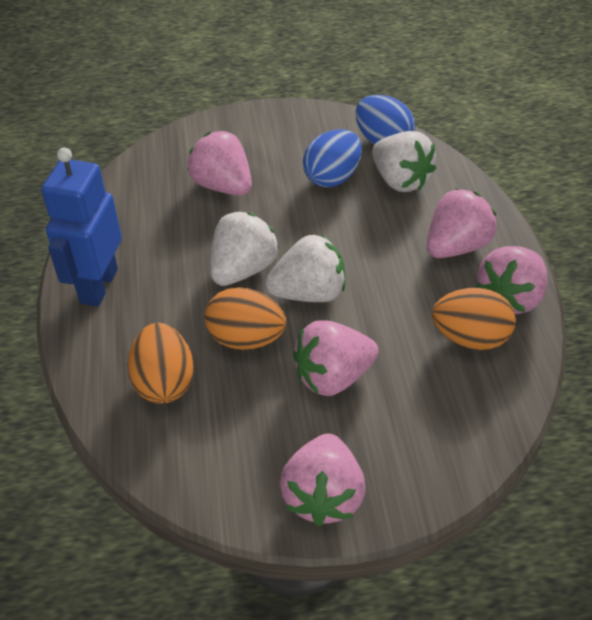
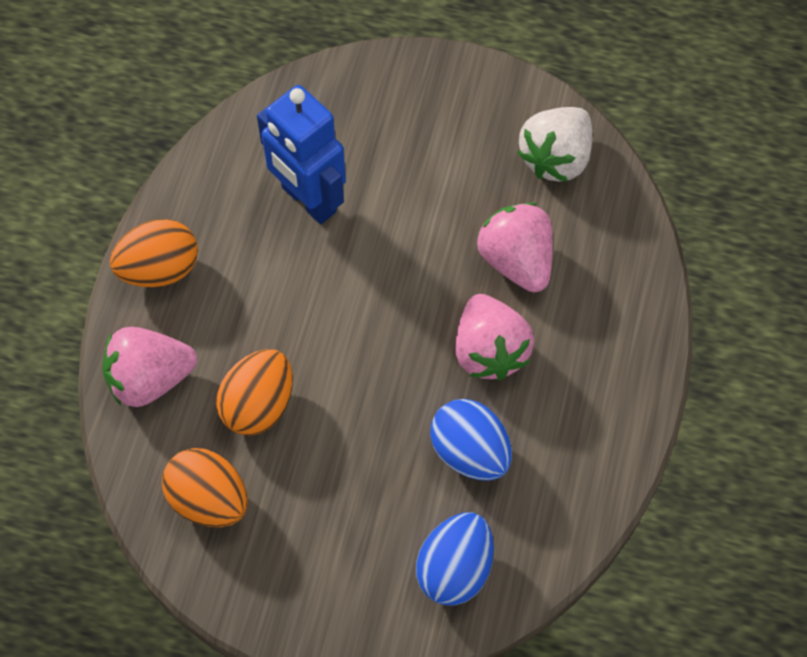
pink strawberry: 5 -> 3
white strawberry: 3 -> 1

